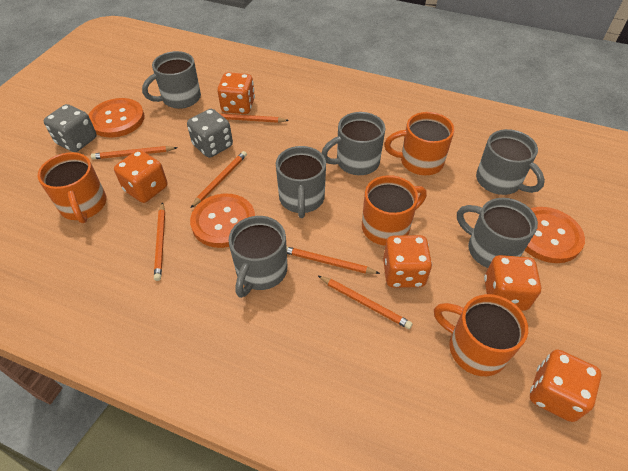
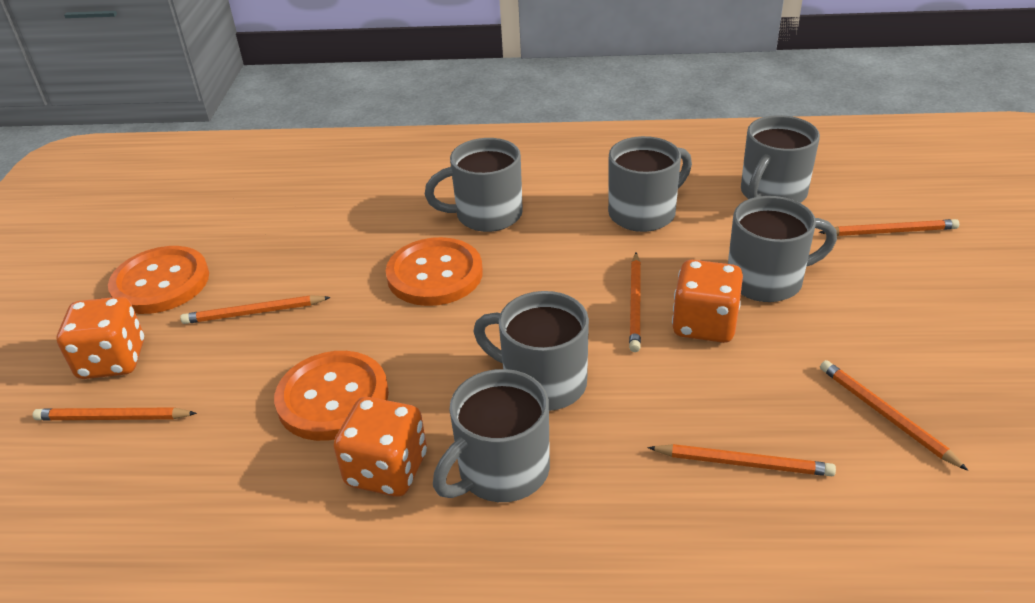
grey dice: 2 -> 0
orange dice: 5 -> 3
orange mug: 4 -> 0

